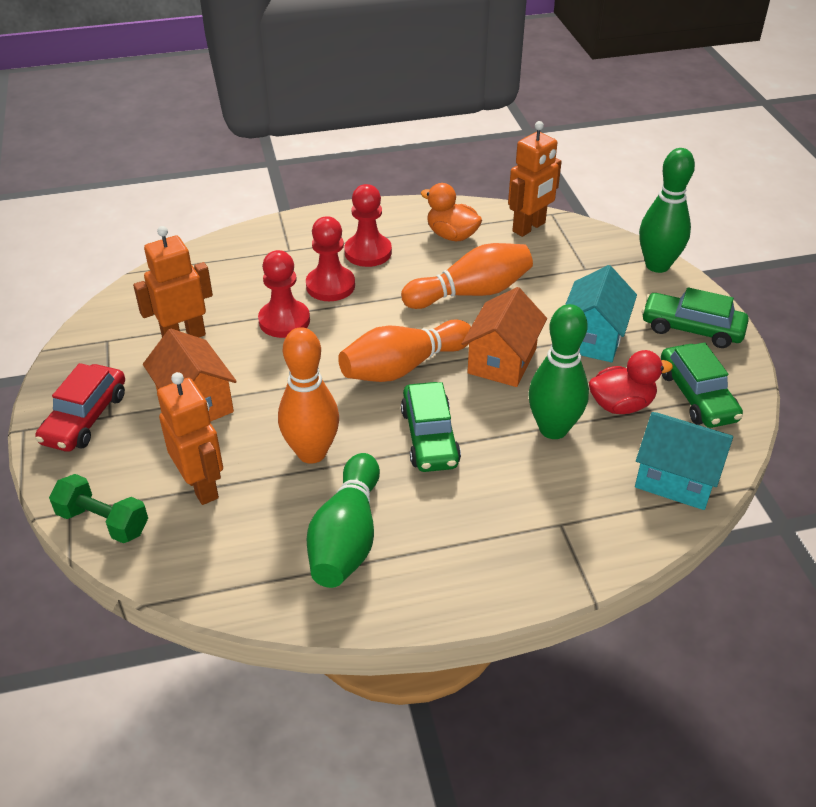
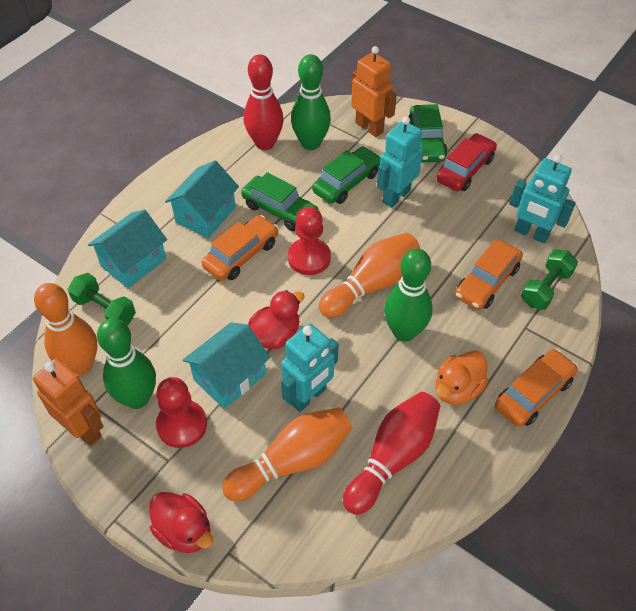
green dumbbell: 1 -> 2
orange car: 0 -> 3
orange house: 2 -> 0
orange robot: 3 -> 2
red bowling pin: 0 -> 2
red duck: 1 -> 2
red pawn: 3 -> 2
turquoise house: 2 -> 3
turquoise robot: 0 -> 3

